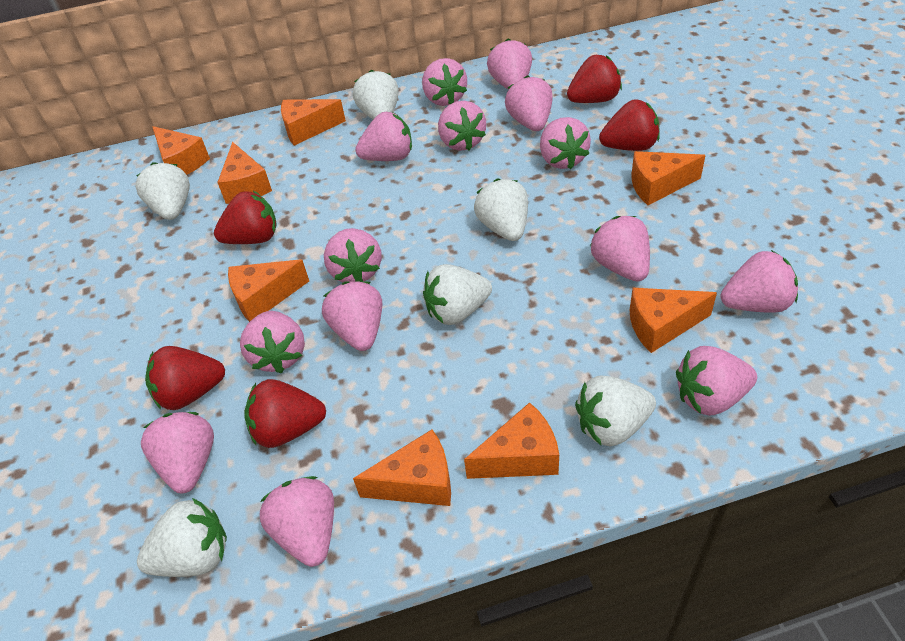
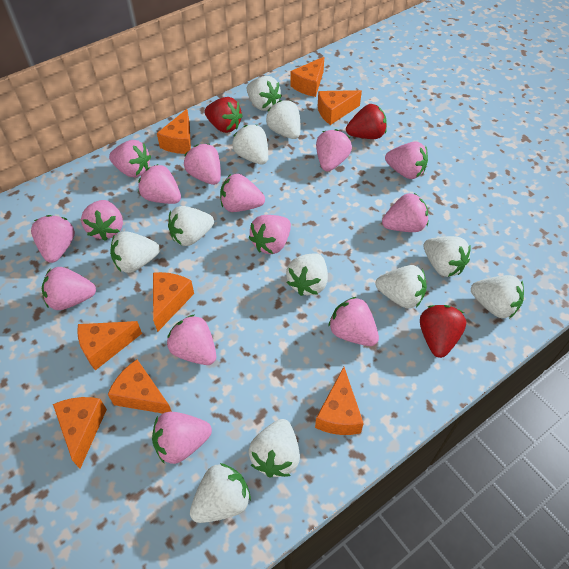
red strawberry: 5 -> 3
white strawberry: 6 -> 11

